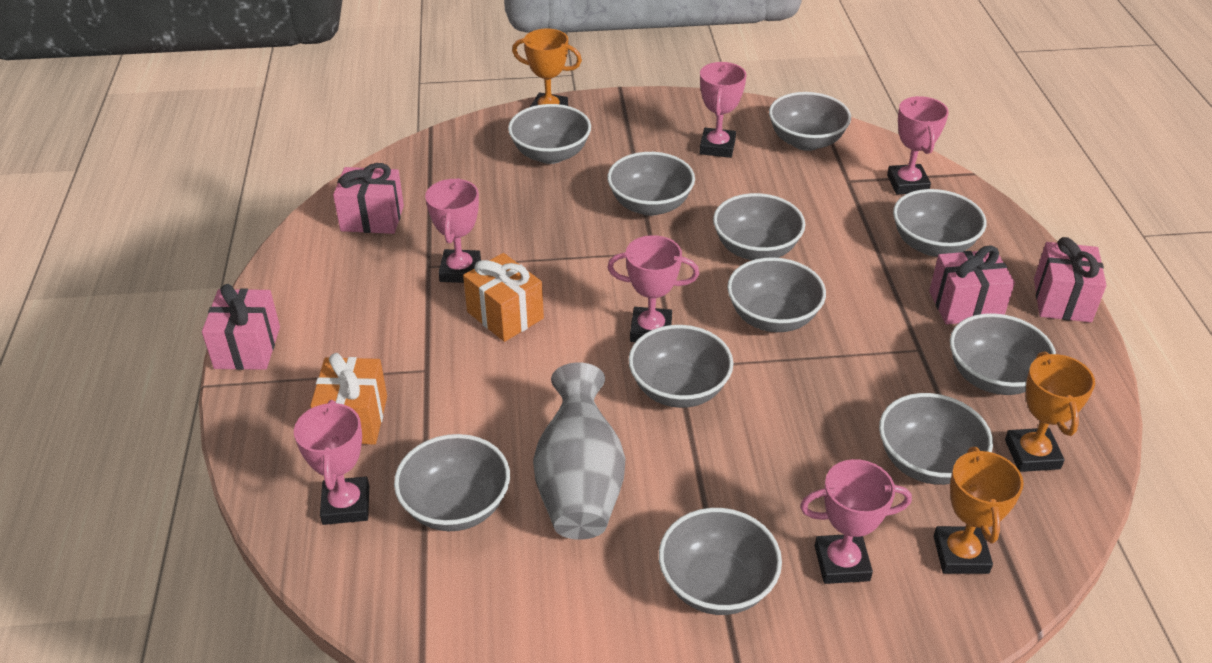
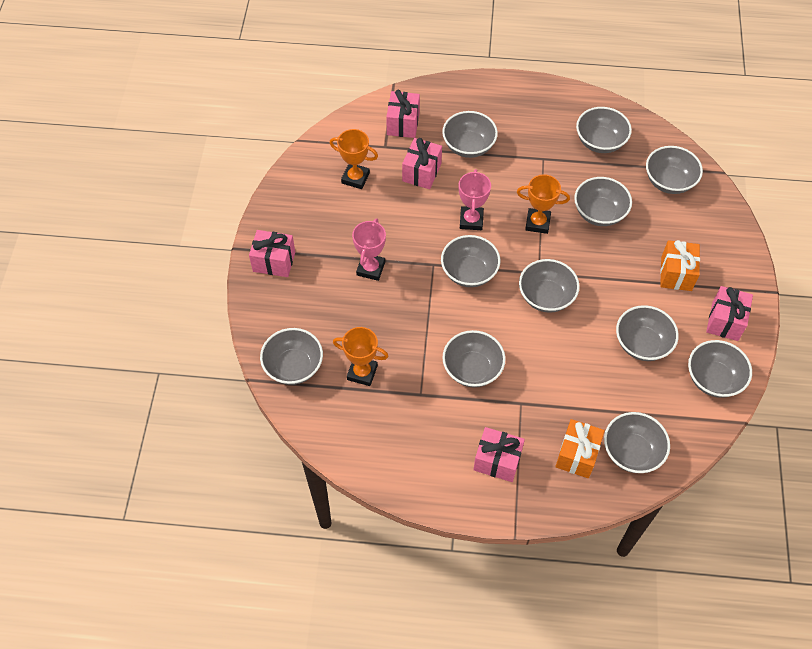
grey vase: 1 -> 0
pink gift: 4 -> 5
pink trophy: 6 -> 2

